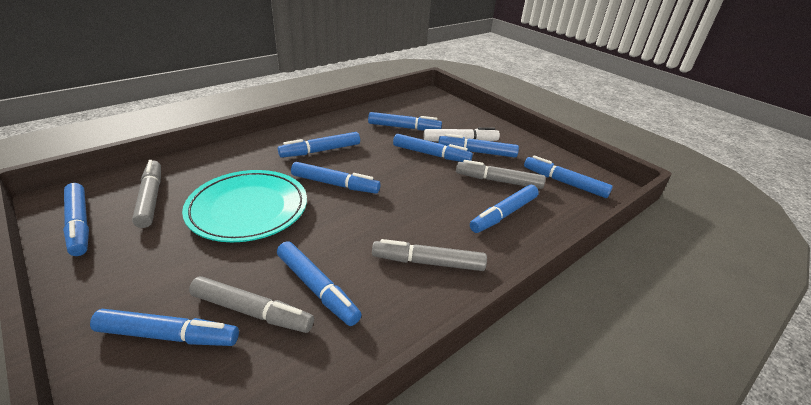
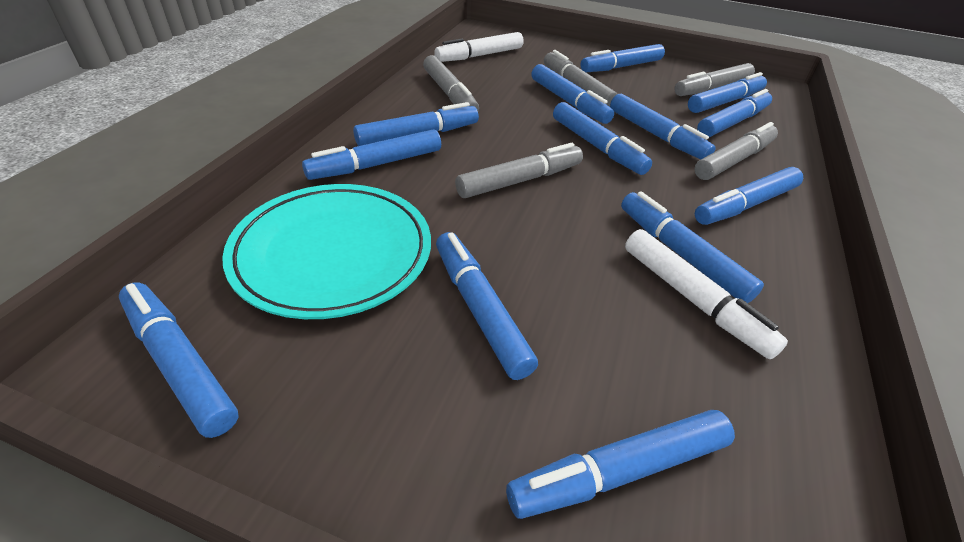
blue marker: 10 -> 13
grey marker: 4 -> 5
white marker: 1 -> 2

